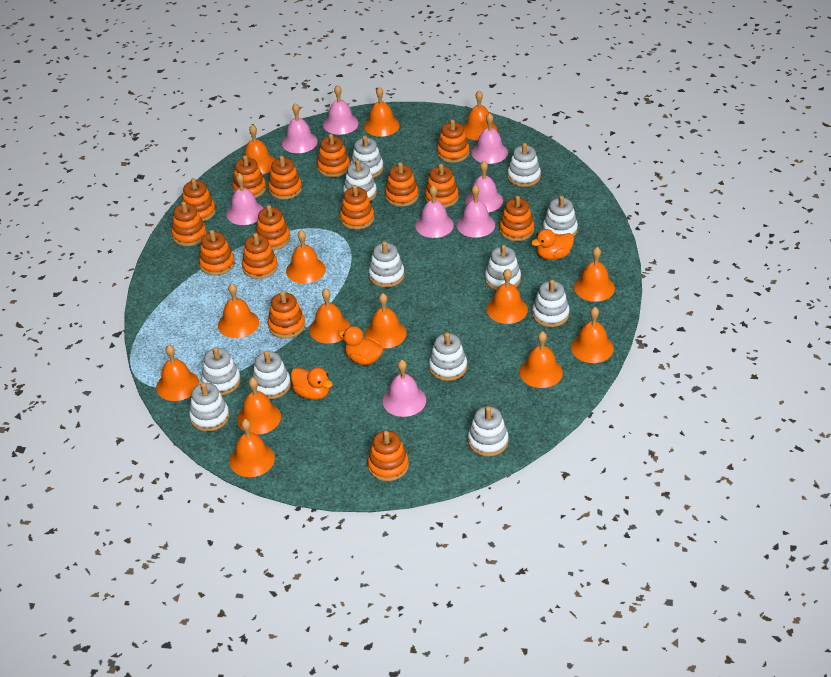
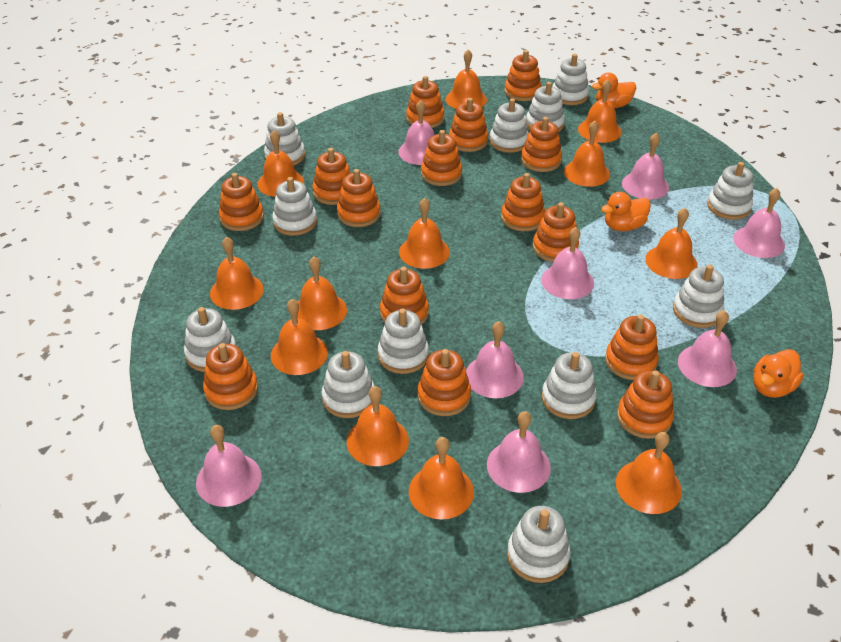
orange bell: 14 -> 12

